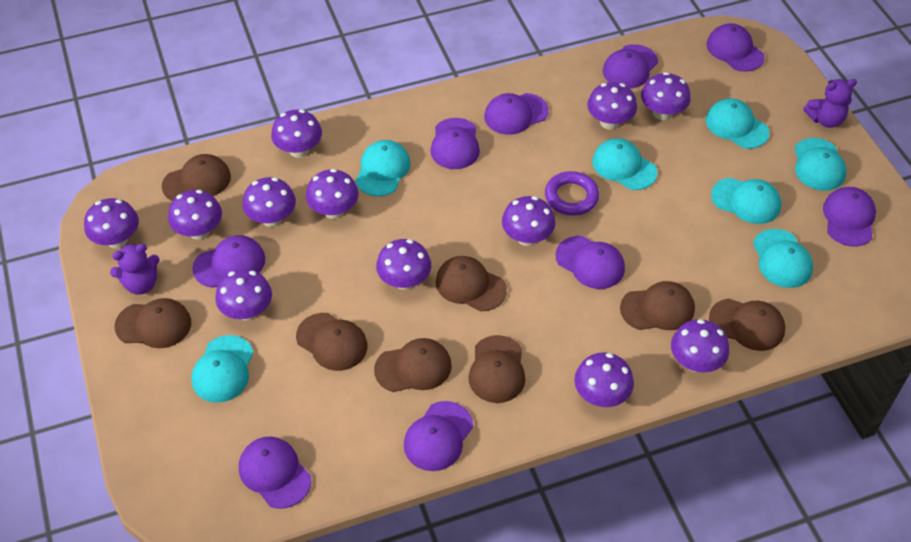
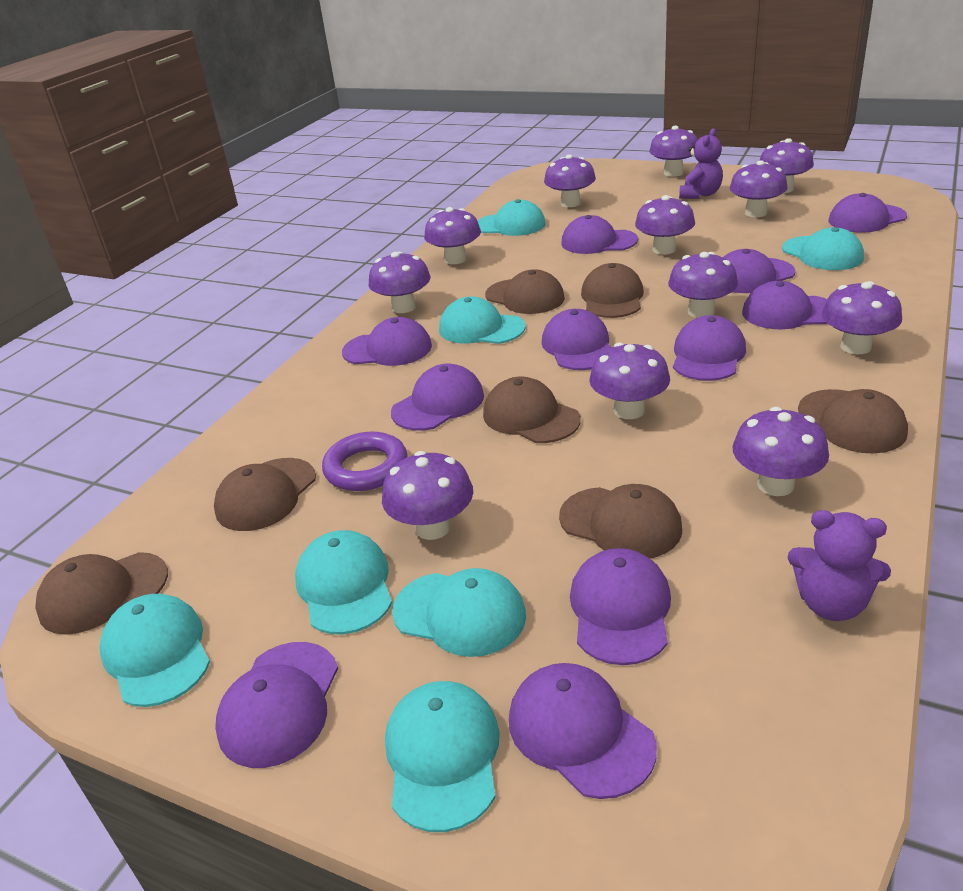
brown cap: 8 -> 7
purple cap: 9 -> 11

